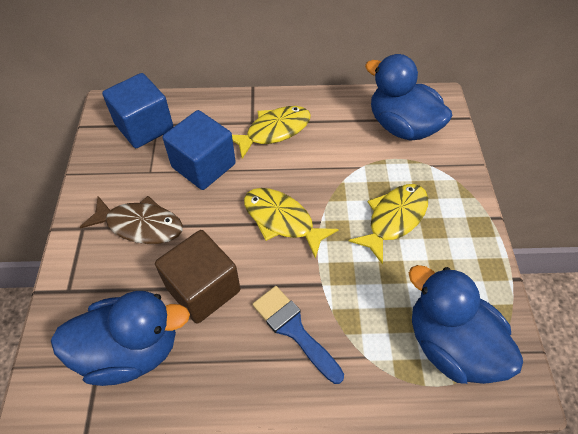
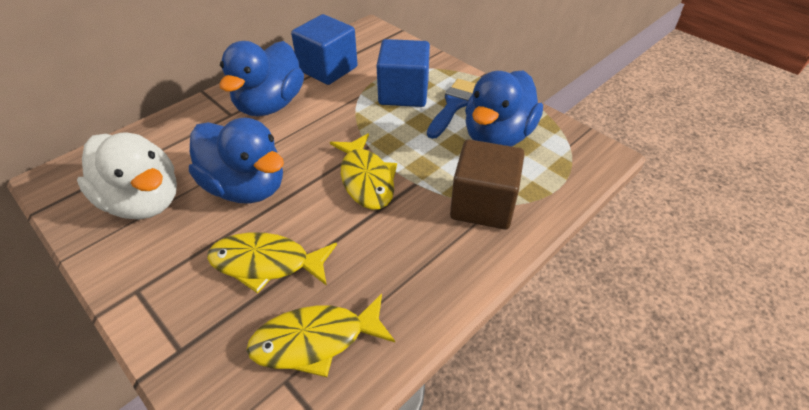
brown fish: 1 -> 0
white duck: 0 -> 1

